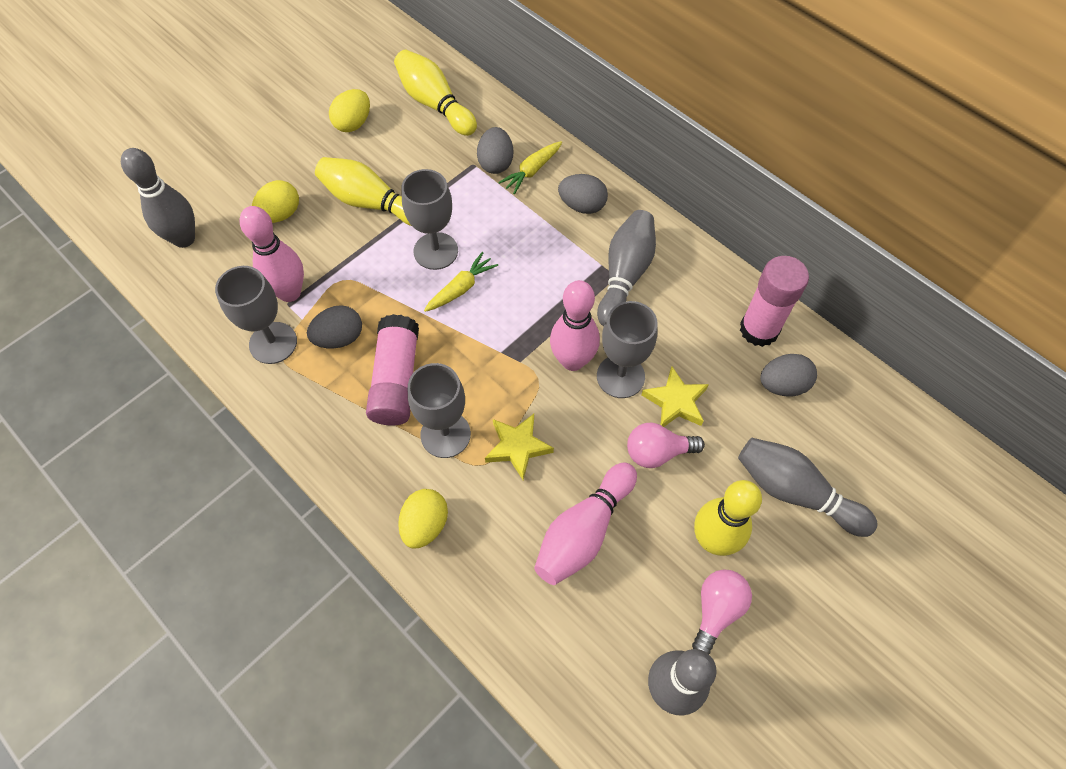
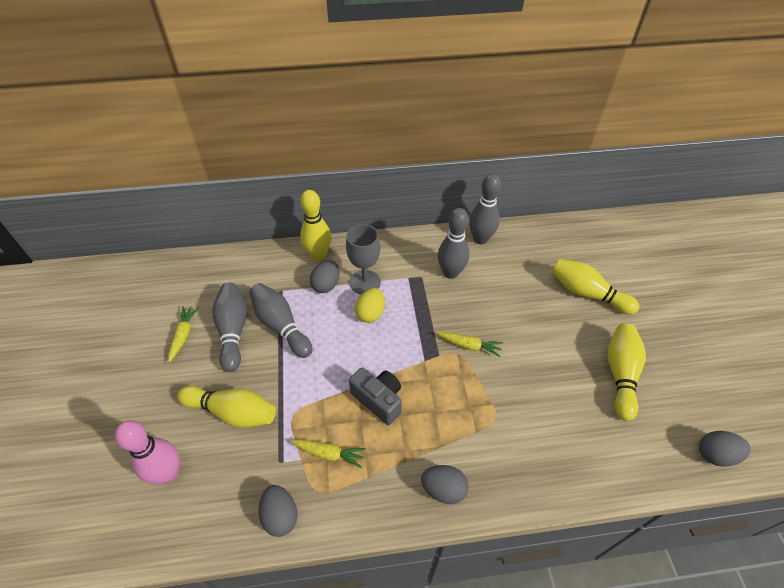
grey camera: 0 -> 1
grey goblet: 4 -> 1
pink bowling pin: 3 -> 1
pink glue stick: 2 -> 0
pink light bulb: 2 -> 0
yellow bowling pin: 3 -> 4
yellow carrot: 2 -> 3
yellow egg: 3 -> 1
yellow star: 2 -> 0

